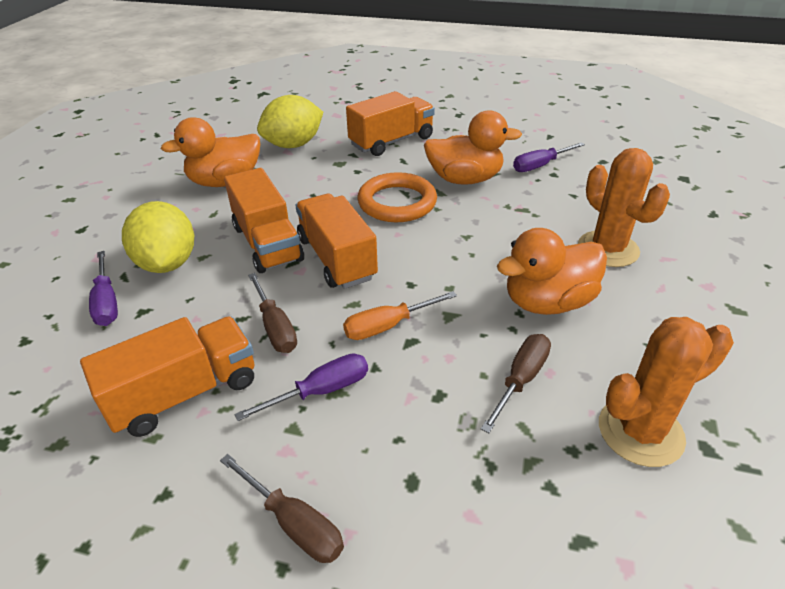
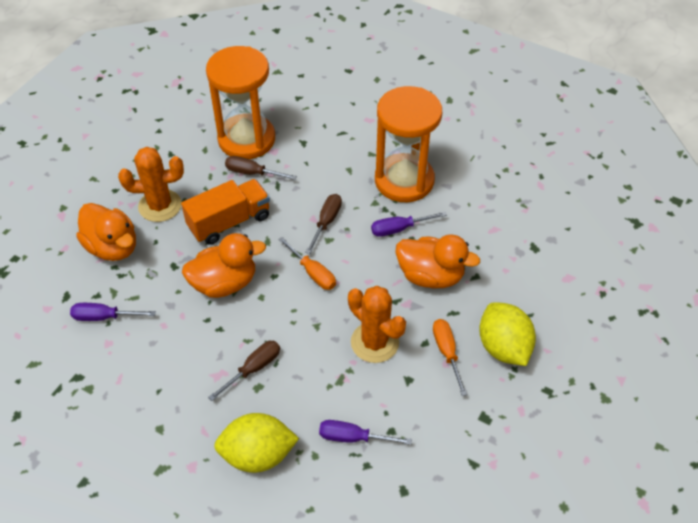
orange hourglass: 0 -> 2
orange ring: 1 -> 0
orange screwdriver: 1 -> 2
orange truck: 4 -> 1

